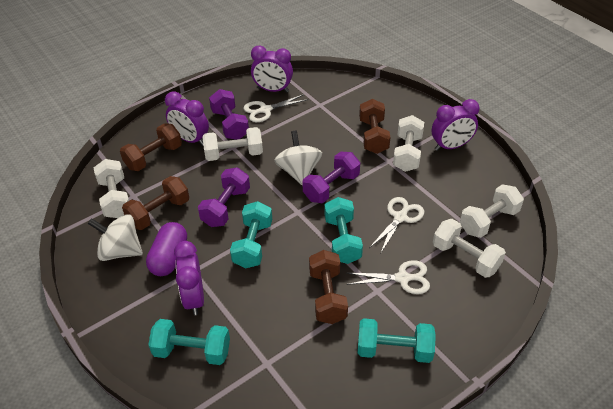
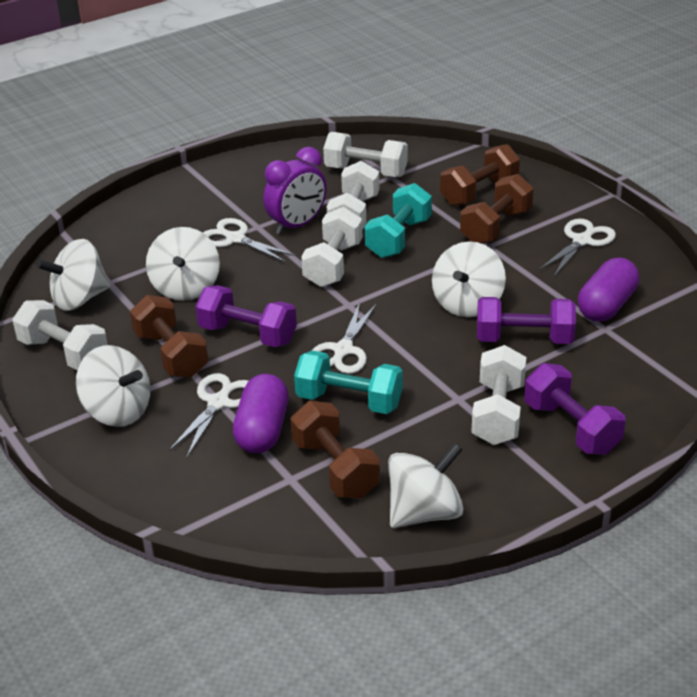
purple capsule: 1 -> 2
purple clock: 4 -> 1
turquoise dumbbell: 4 -> 2
white scissors: 3 -> 4
white spinning top: 2 -> 5

